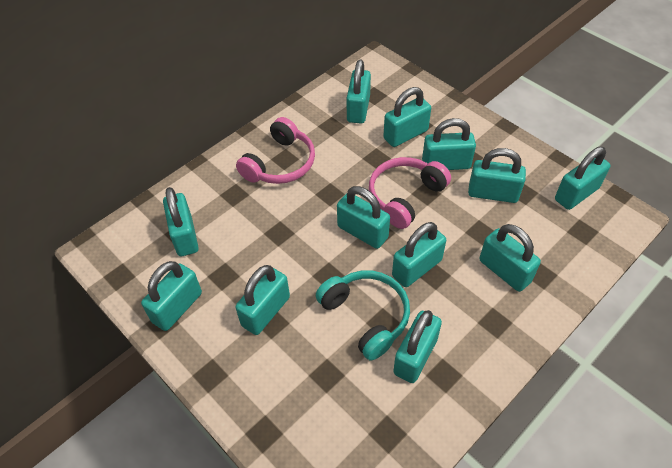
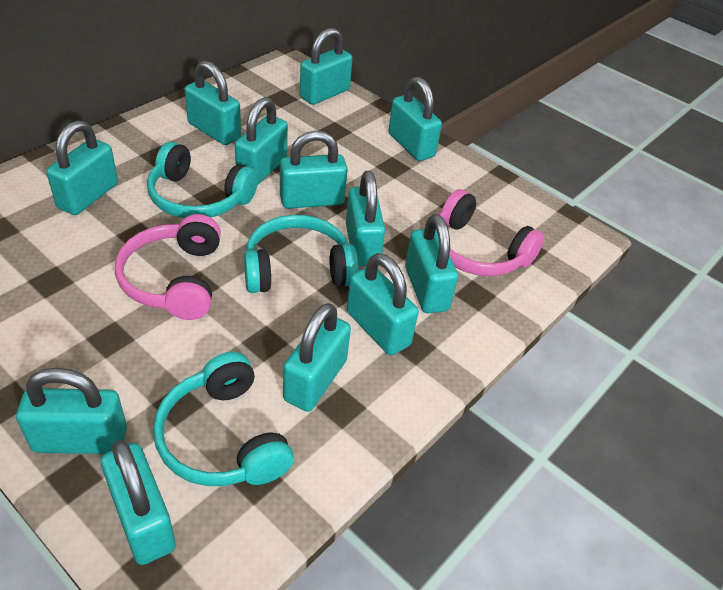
turquoise headphones: 1 -> 3

